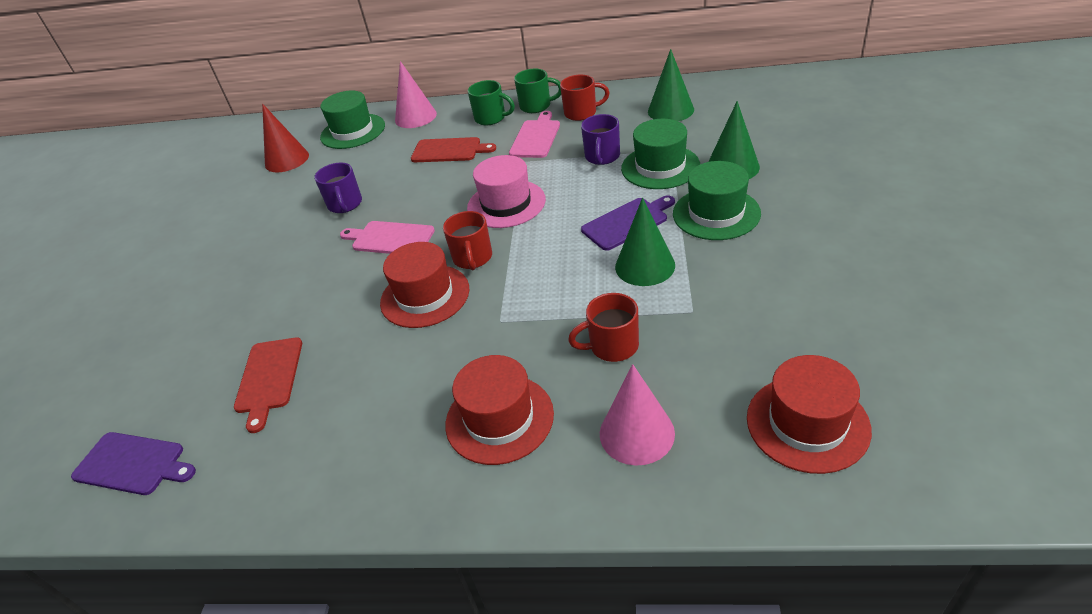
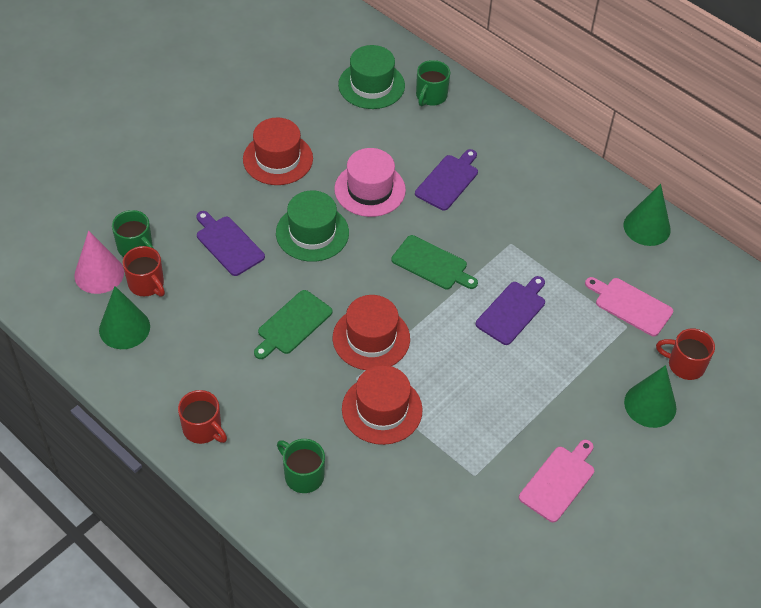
green cutting board: 0 -> 2
green hat: 3 -> 2
green mug: 2 -> 3
pink cone: 2 -> 1
purple cutting board: 2 -> 3
purple mug: 2 -> 0
red cone: 1 -> 0
red cutting board: 2 -> 0

